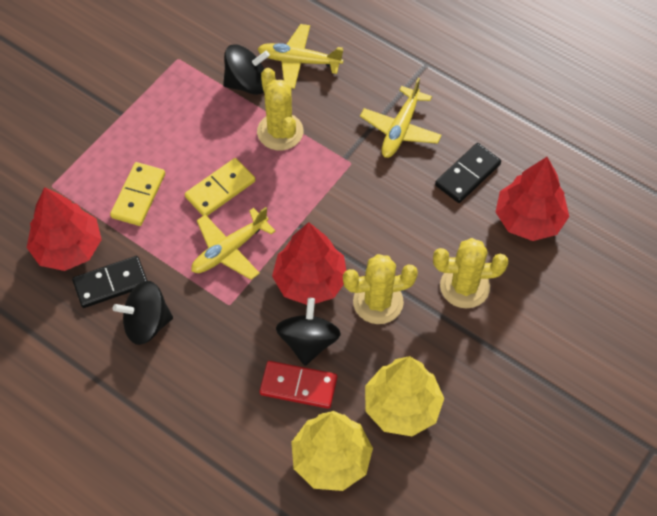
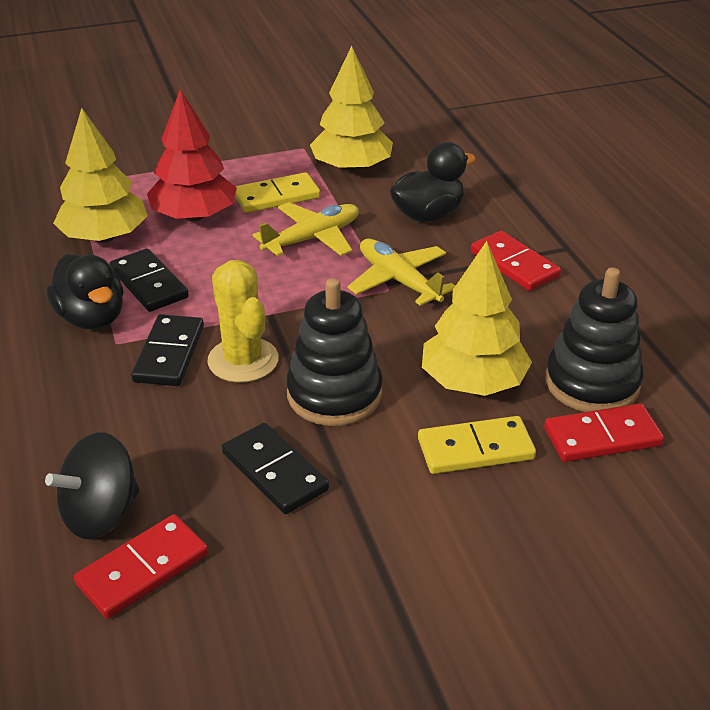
black domino: 2 -> 3
black duck: 0 -> 2
black spinning top: 3 -> 1
black stacking toy: 0 -> 2
red domino: 1 -> 3
red tree: 3 -> 1
yellow cactus: 3 -> 1
yellow plane: 3 -> 2
yellow tree: 2 -> 3

